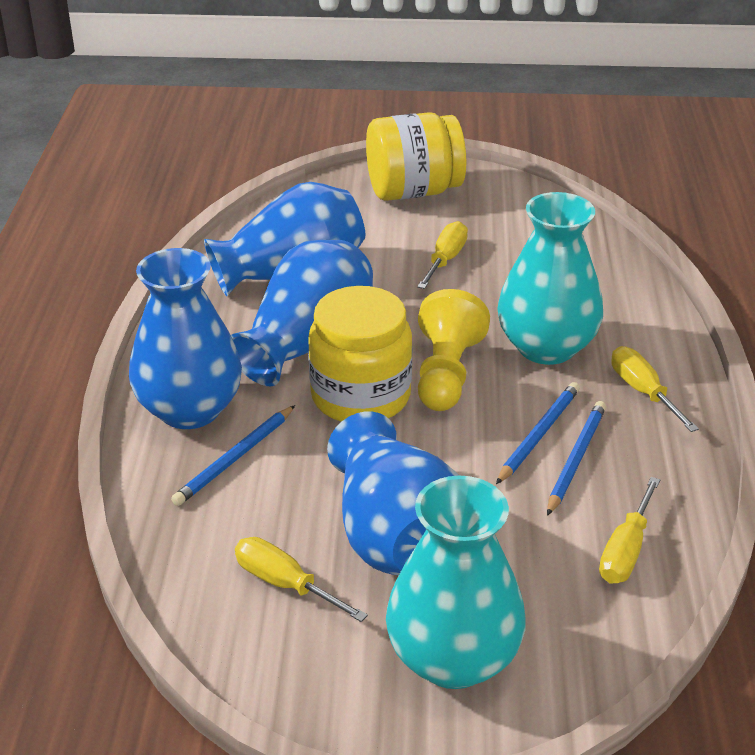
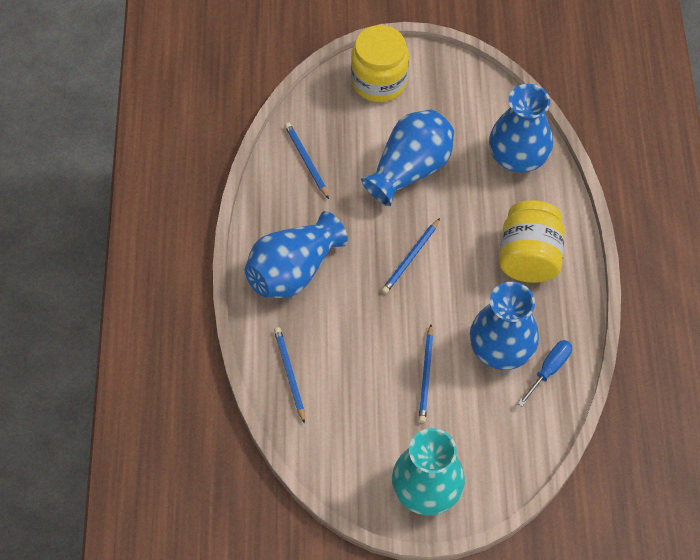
blue pencil: 3 -> 4
blue screwdriver: 0 -> 1
turquoise vase: 2 -> 1
yellow pawn: 1 -> 0
yellow screwdriver: 4 -> 0

